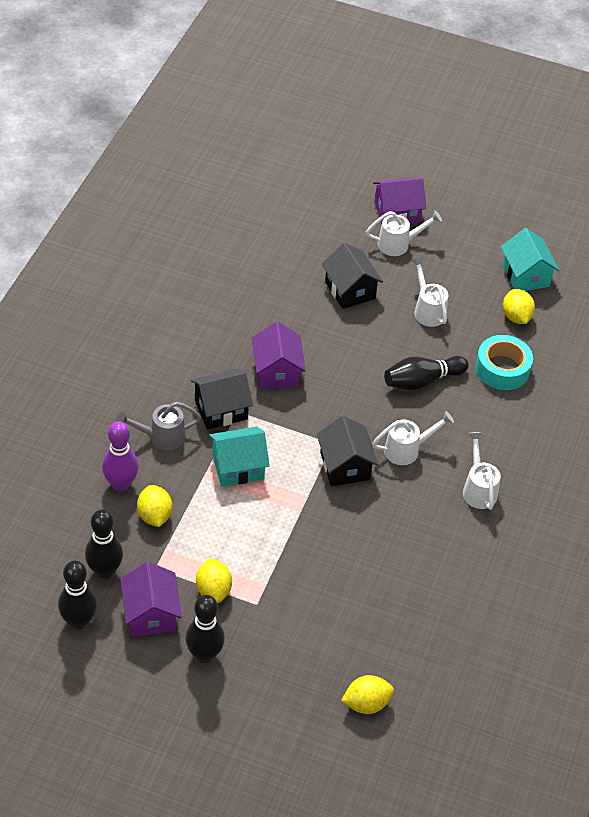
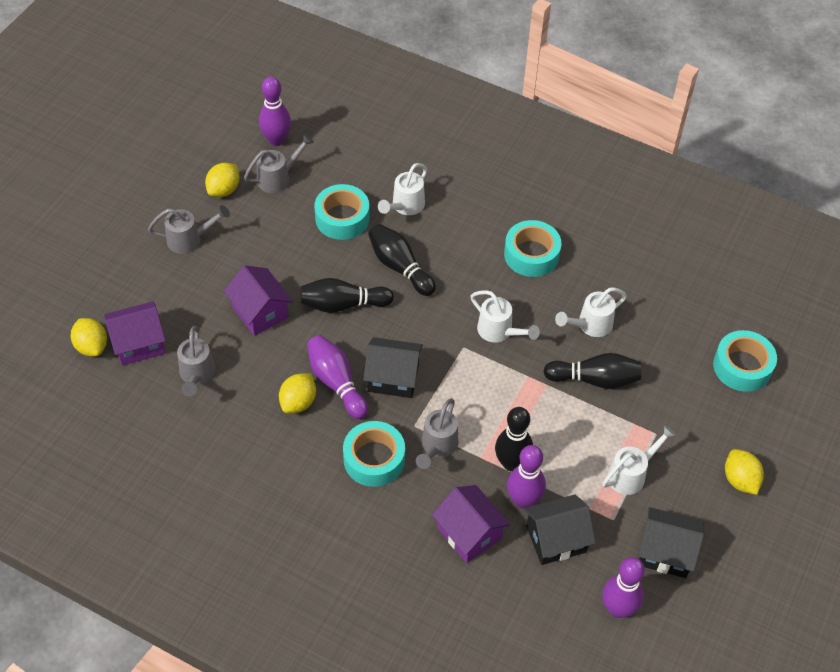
grey watering can: 1 -> 4
purple bowling pin: 1 -> 4
turquoise house: 2 -> 0
turquoise tape: 1 -> 4

